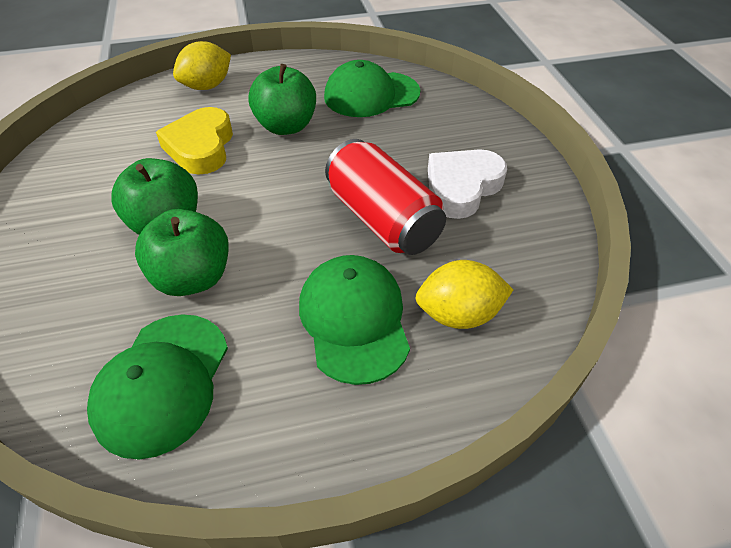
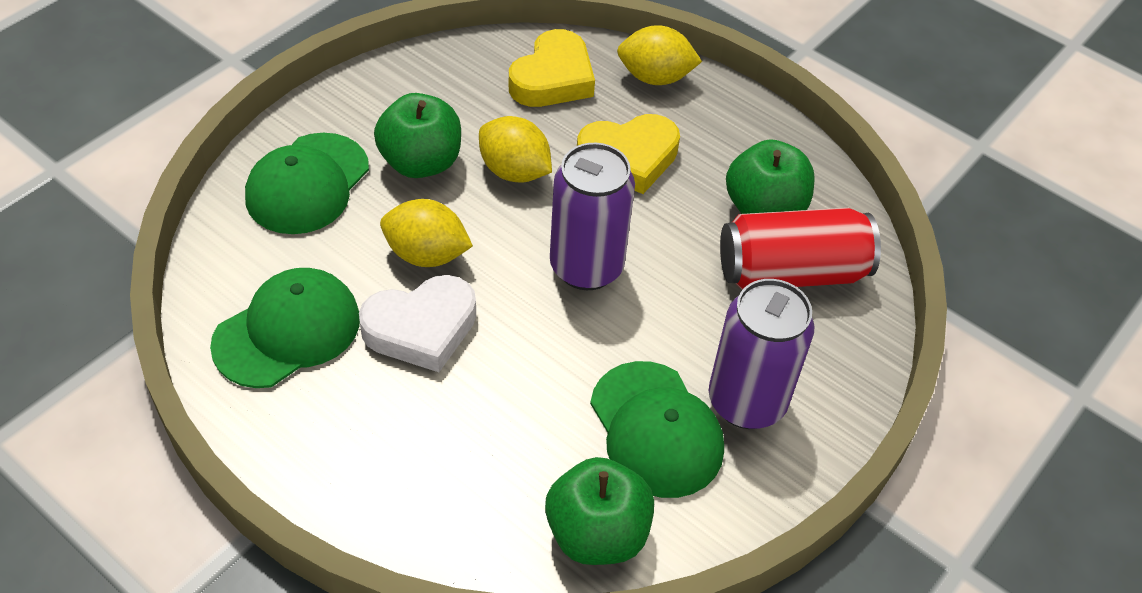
purple can: 0 -> 2
yellow heart: 1 -> 2
yellow lemon: 2 -> 3

